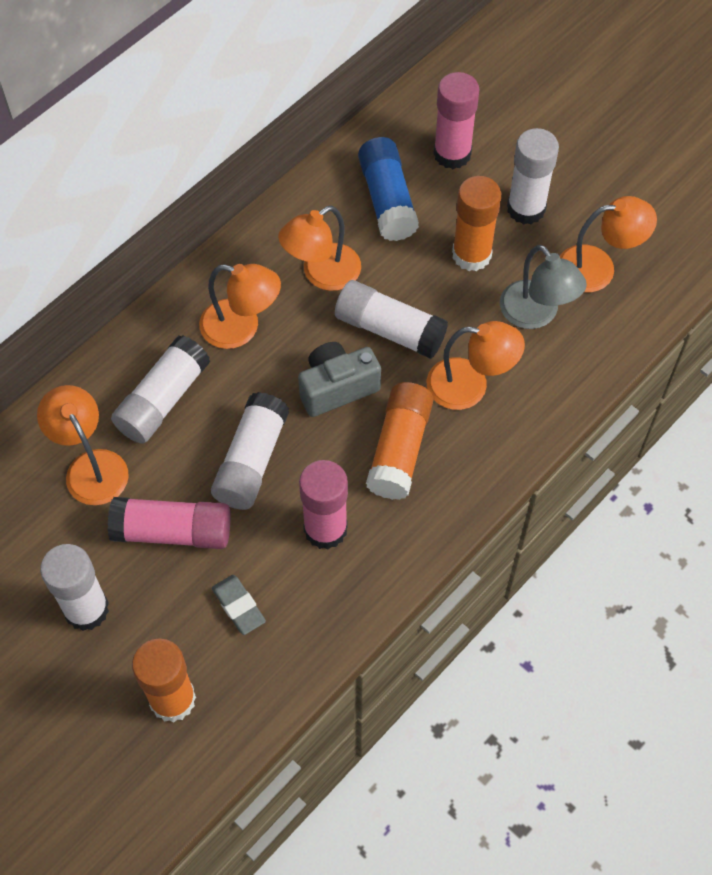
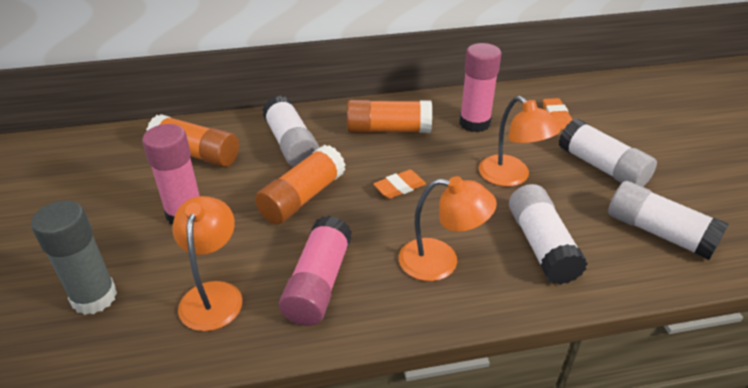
blue glue stick: 1 -> 0
grey camera: 1 -> 0
grey eraser: 1 -> 0
grey glue stick: 0 -> 1
grey lamp: 1 -> 0
orange eraser: 0 -> 2
orange lamp: 5 -> 3
white glue stick: 5 -> 4

